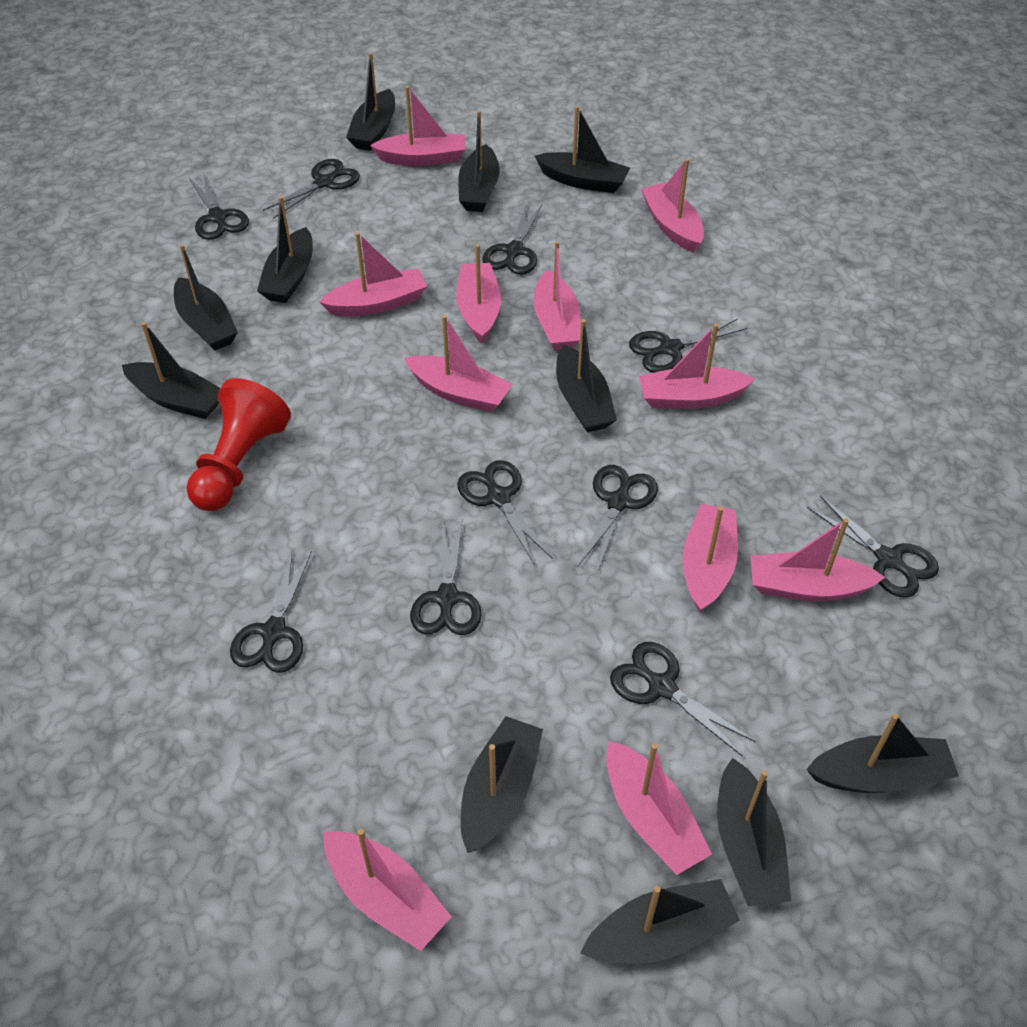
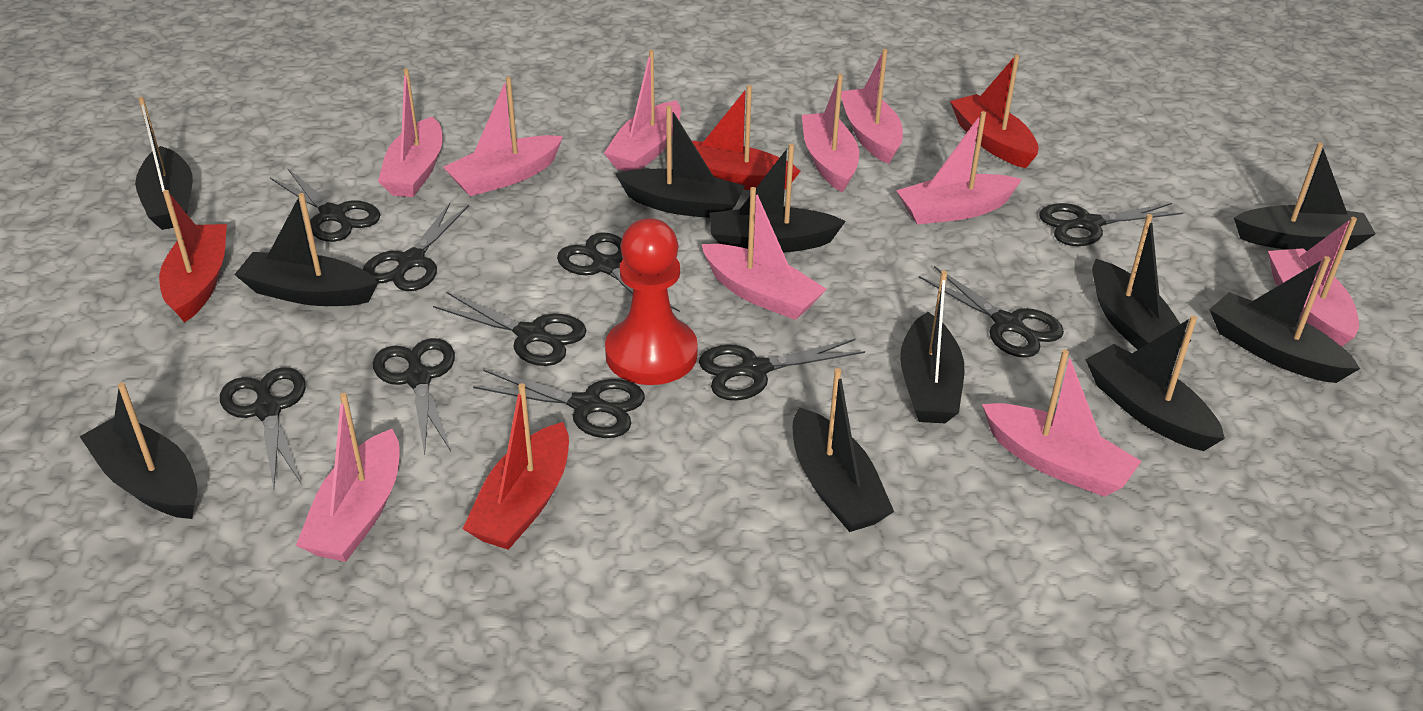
pink boat: 11 -> 10
red boat: 0 -> 4

